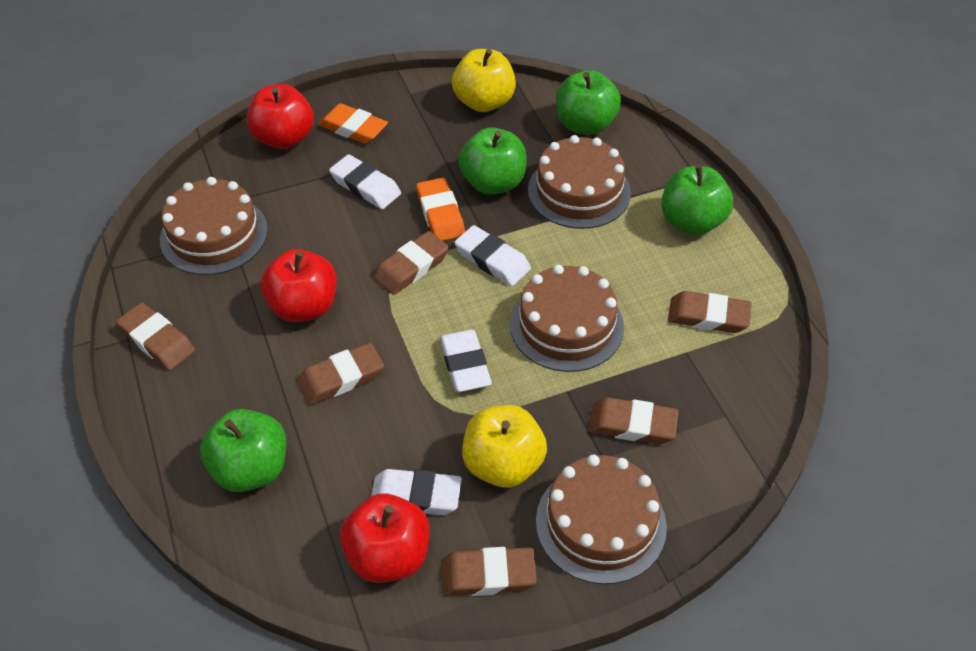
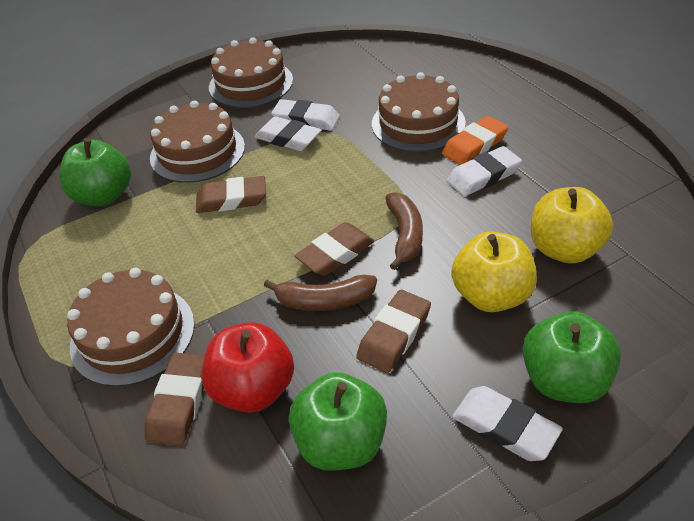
brown banana: 0 -> 2
brown eraser: 6 -> 4
green apple: 4 -> 3
orange eraser: 2 -> 1
red apple: 3 -> 1

